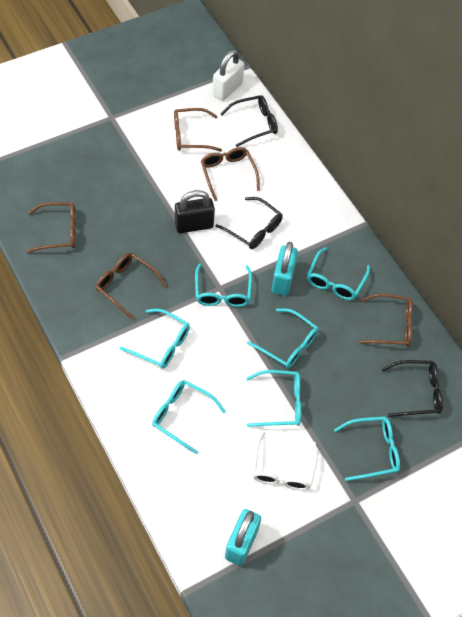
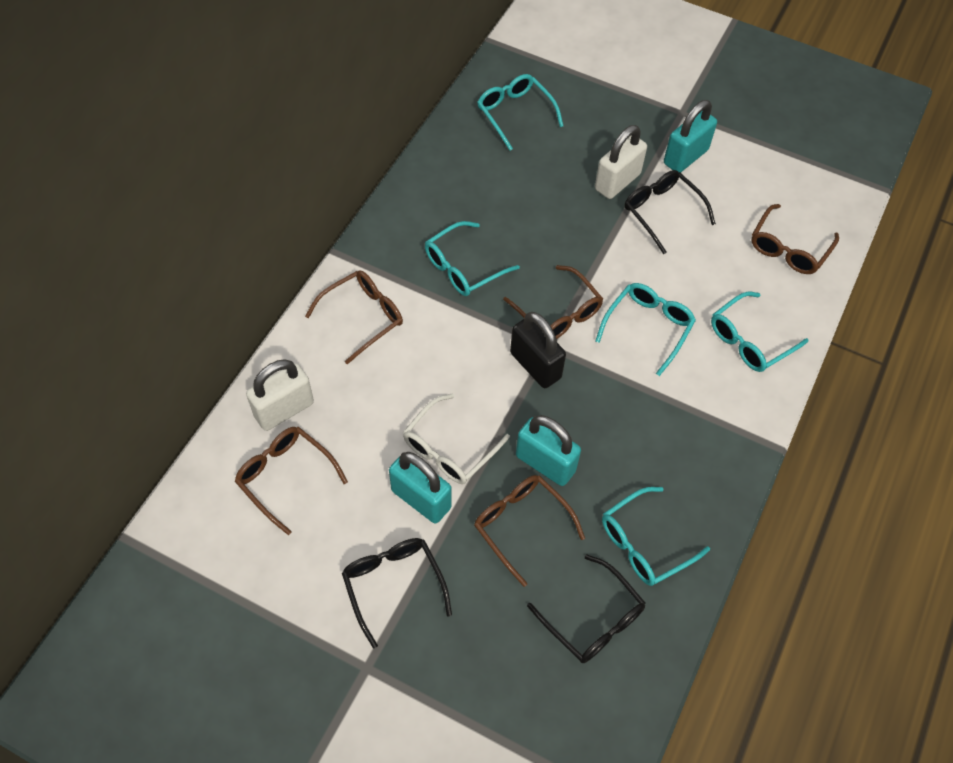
turquoise glasses: 7 -> 5
turquoise padlock: 2 -> 3
white padlock: 1 -> 2

